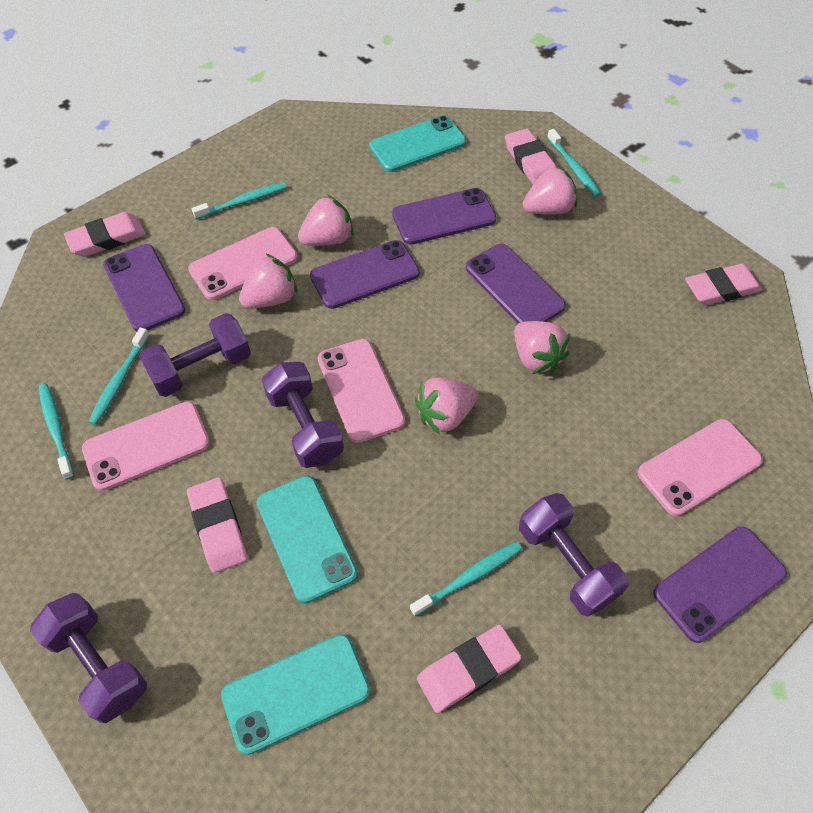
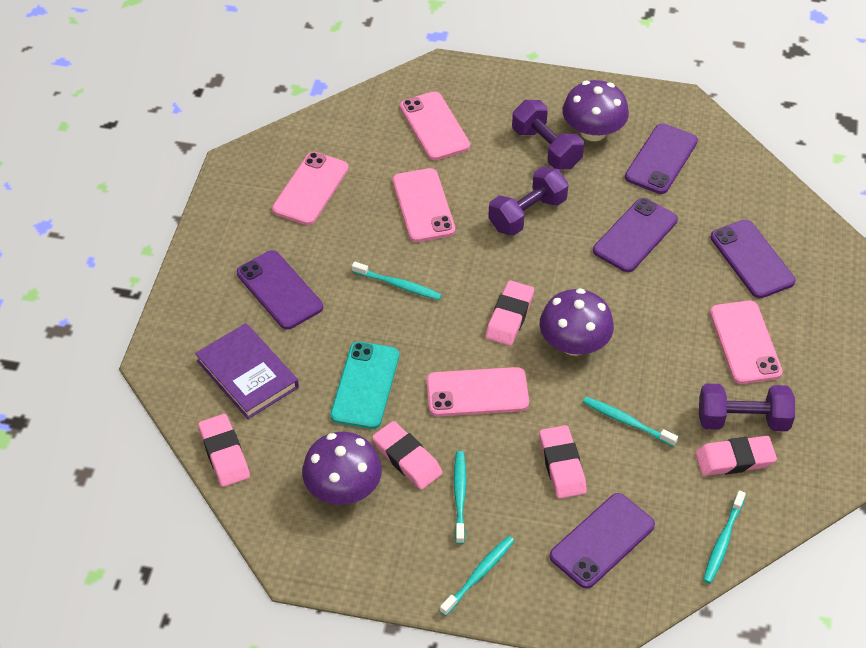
pink phone: 4 -> 5
pink strawberry: 5 -> 0
purple book: 0 -> 1
purple dumbbell: 4 -> 3
purple mushroom: 0 -> 3
turquoise phone: 3 -> 1

